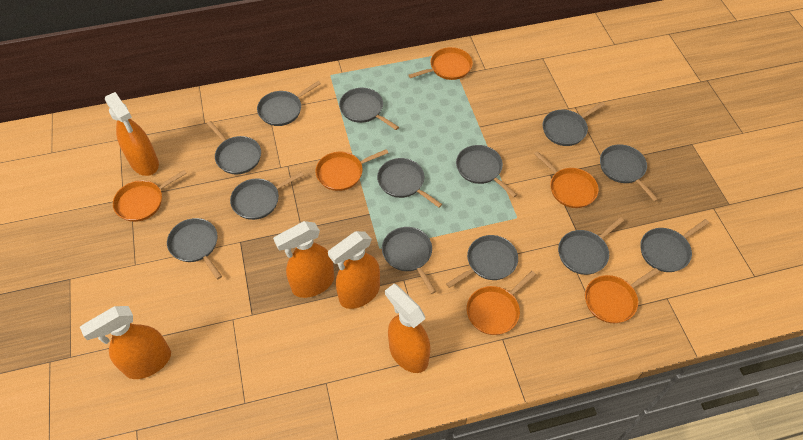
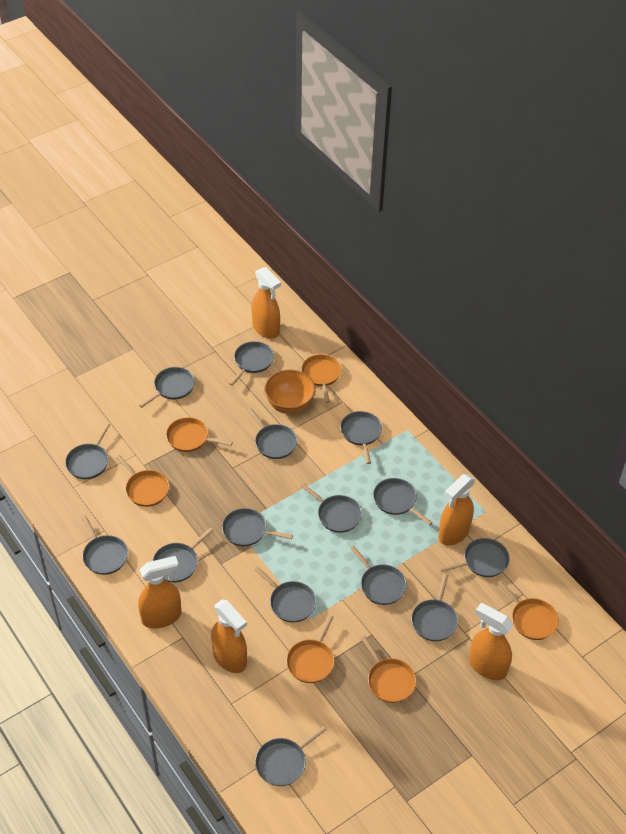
grey pan: 13 -> 15
orange bowl: 0 -> 1

